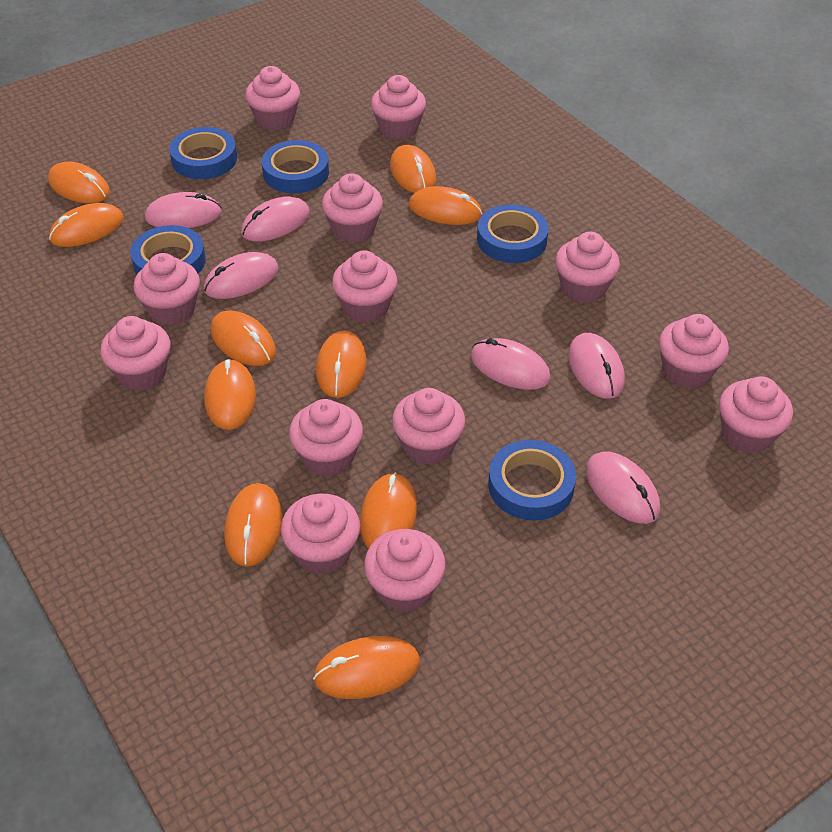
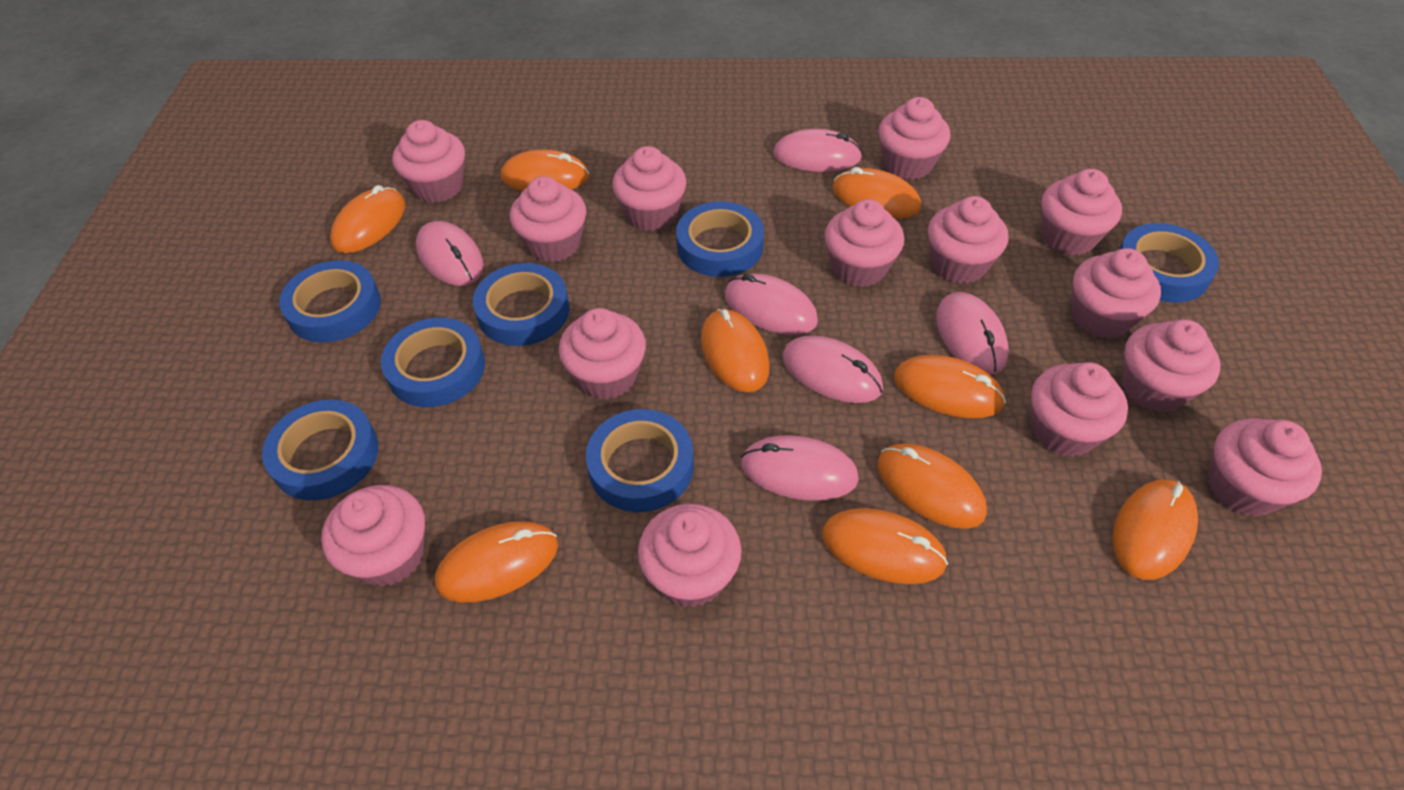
blue tape: 5 -> 7
orange mouse: 10 -> 9
pink cupcake: 13 -> 14

